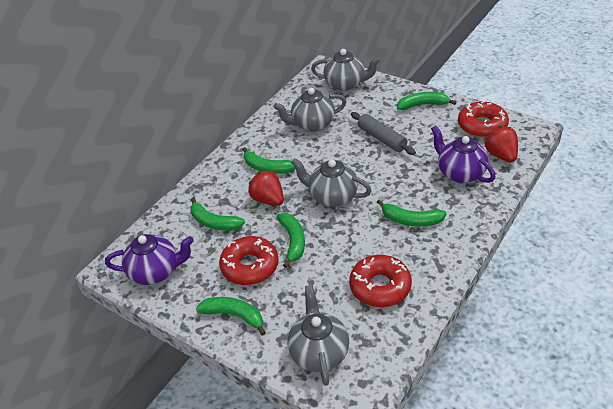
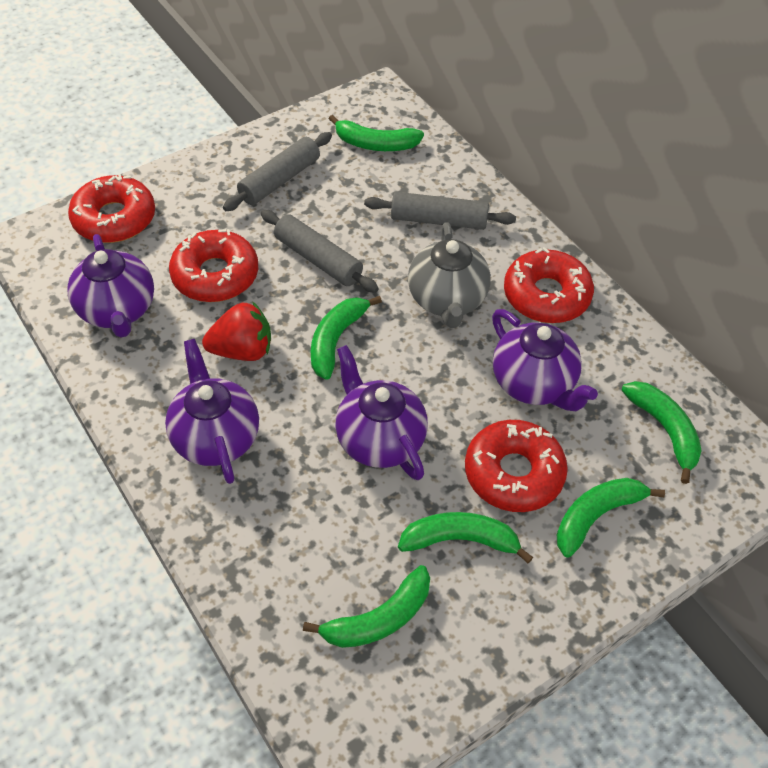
grey rolling pin: 1 -> 3
grey teapot: 4 -> 1
purple teapot: 2 -> 4
red donut: 3 -> 4
red strawberry: 2 -> 1

